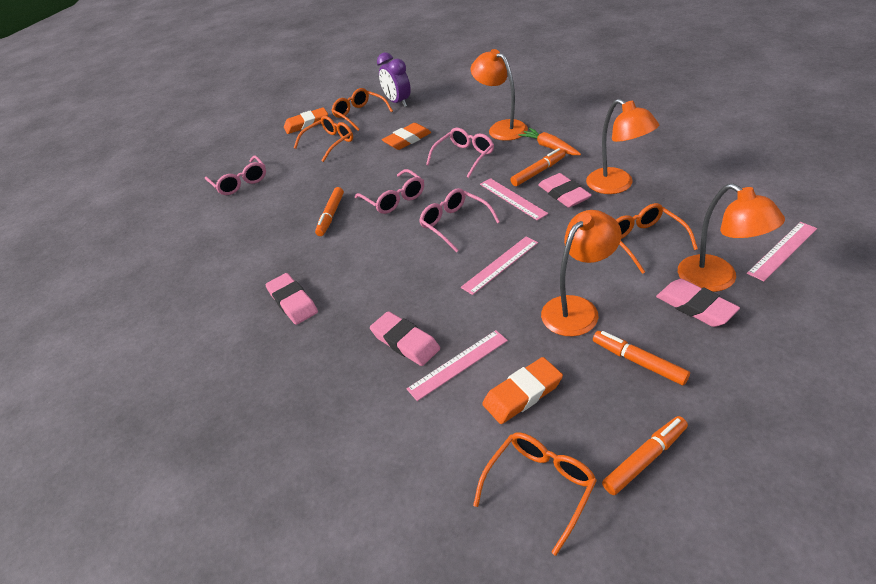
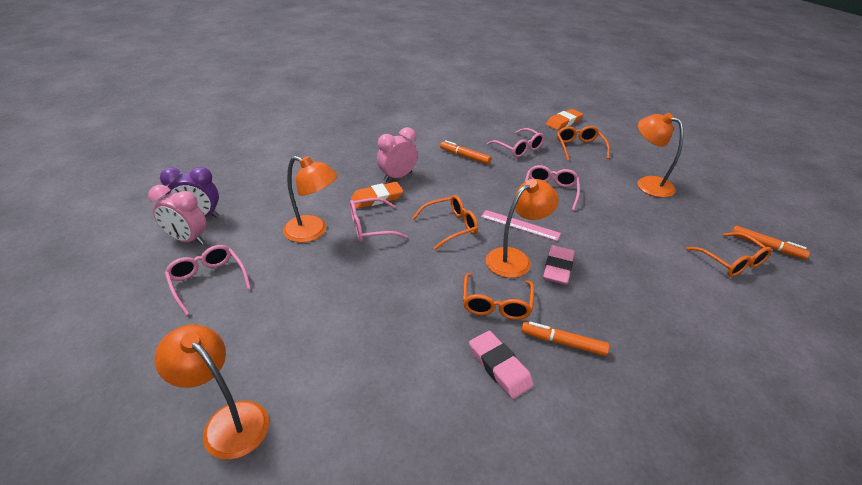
orange carrot: 1 -> 0
orange eraser: 3 -> 2
orange marker: 4 -> 3
pink clock: 0 -> 2
pink eraser: 4 -> 2
pink ruler: 4 -> 1

